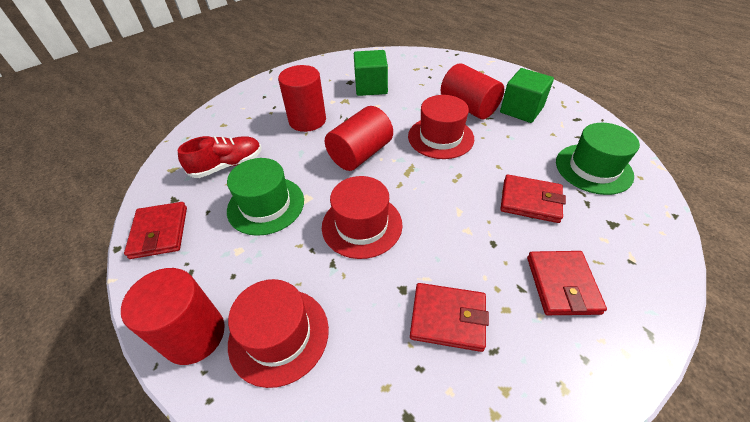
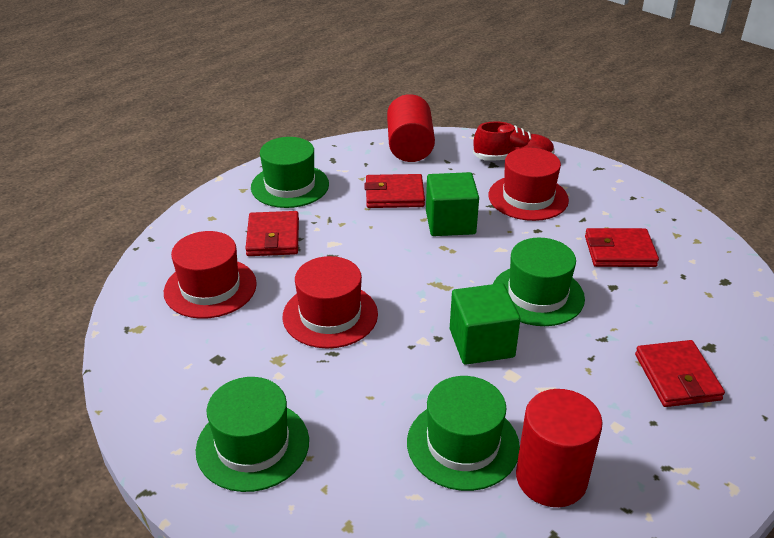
green hat: 2 -> 4
red cylinder: 4 -> 2

